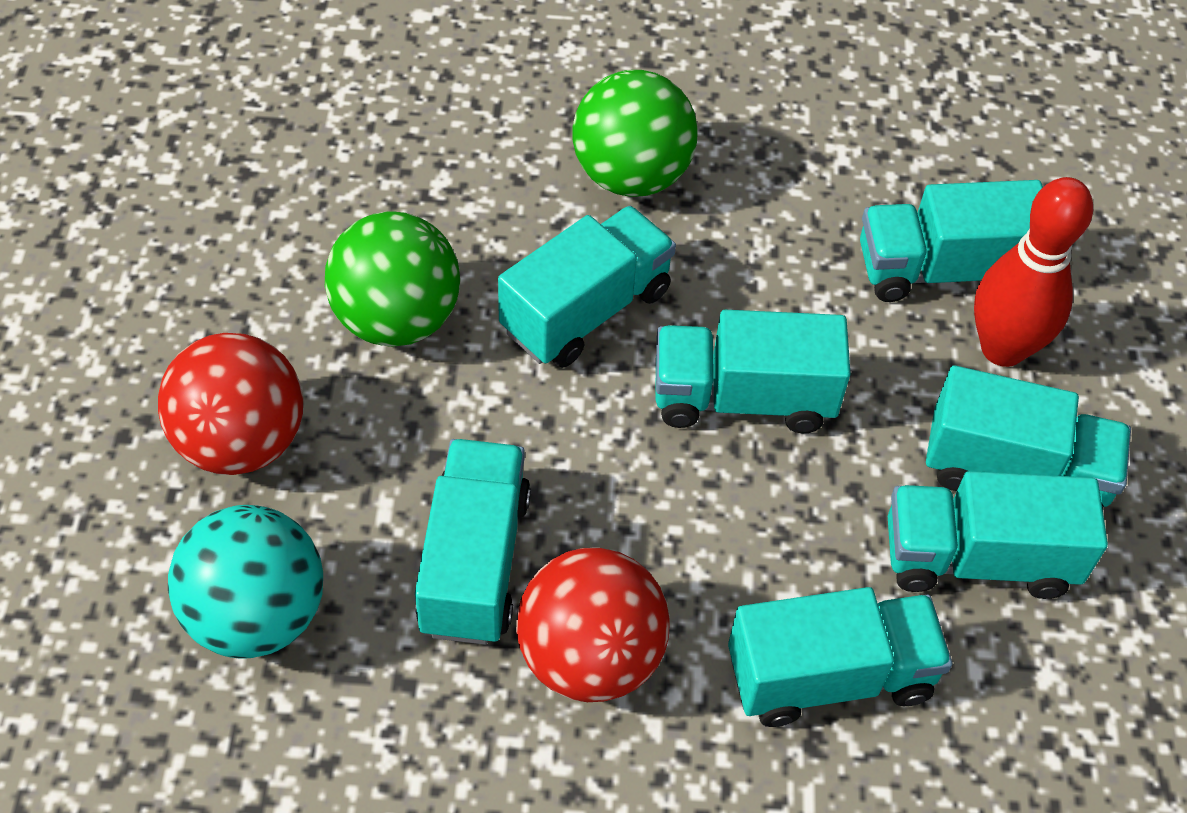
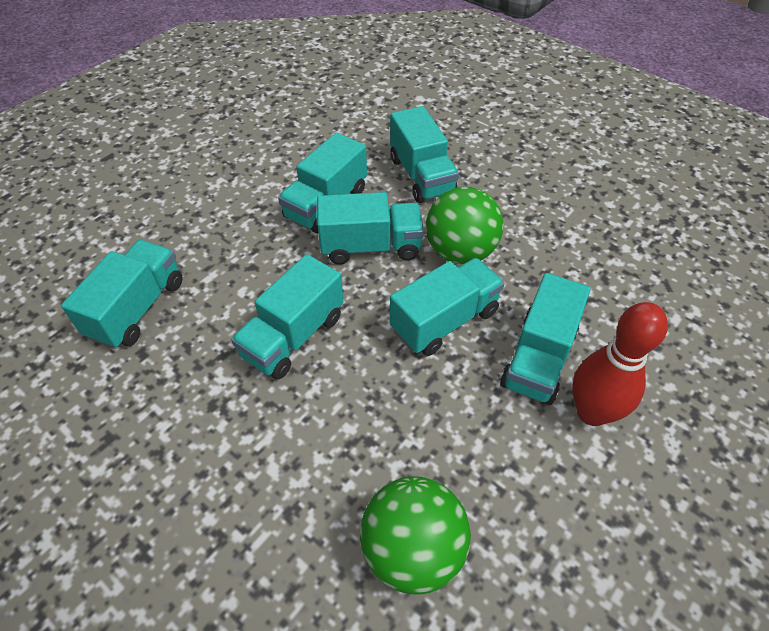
red ball: 2 -> 0
turquoise ball: 1 -> 0

